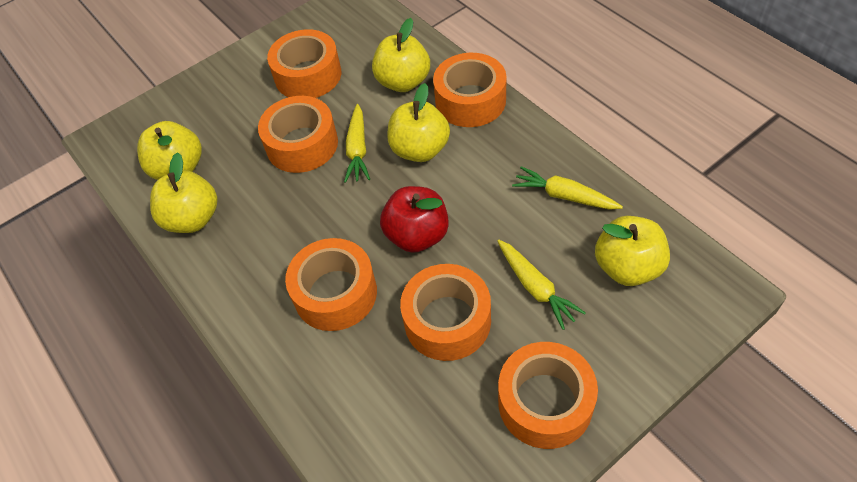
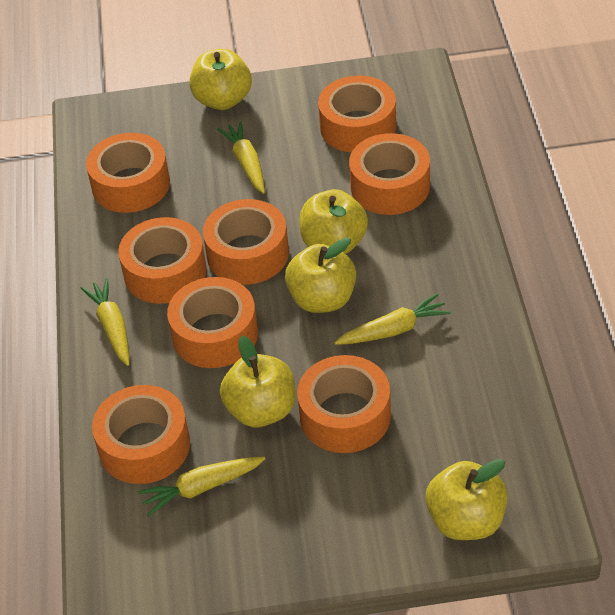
orange tape: 6 -> 8
red apple: 1 -> 0
yellow carrot: 3 -> 4

